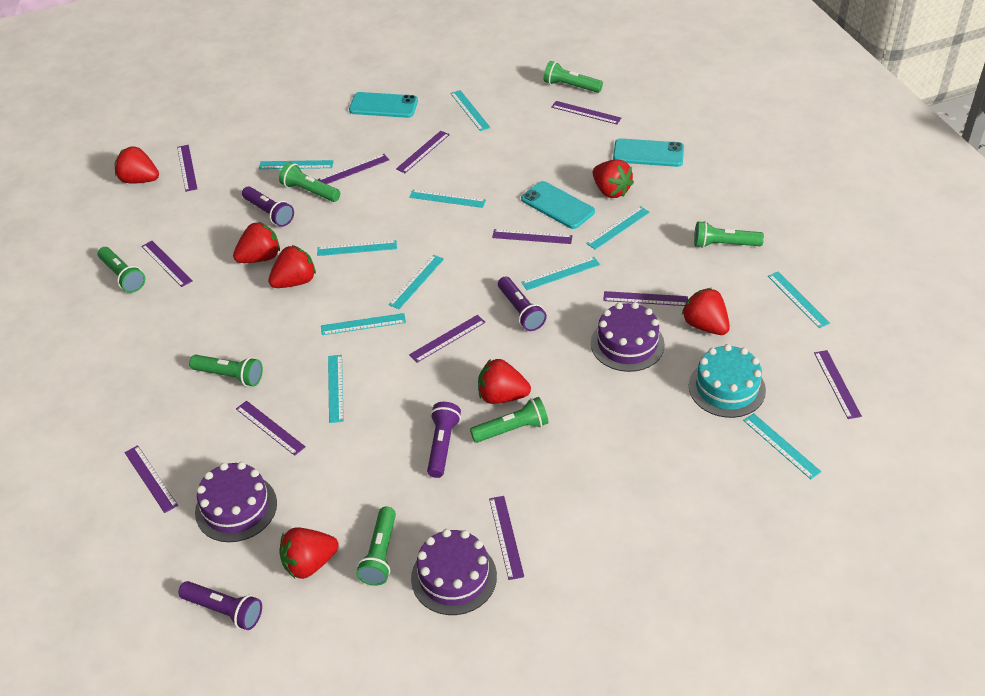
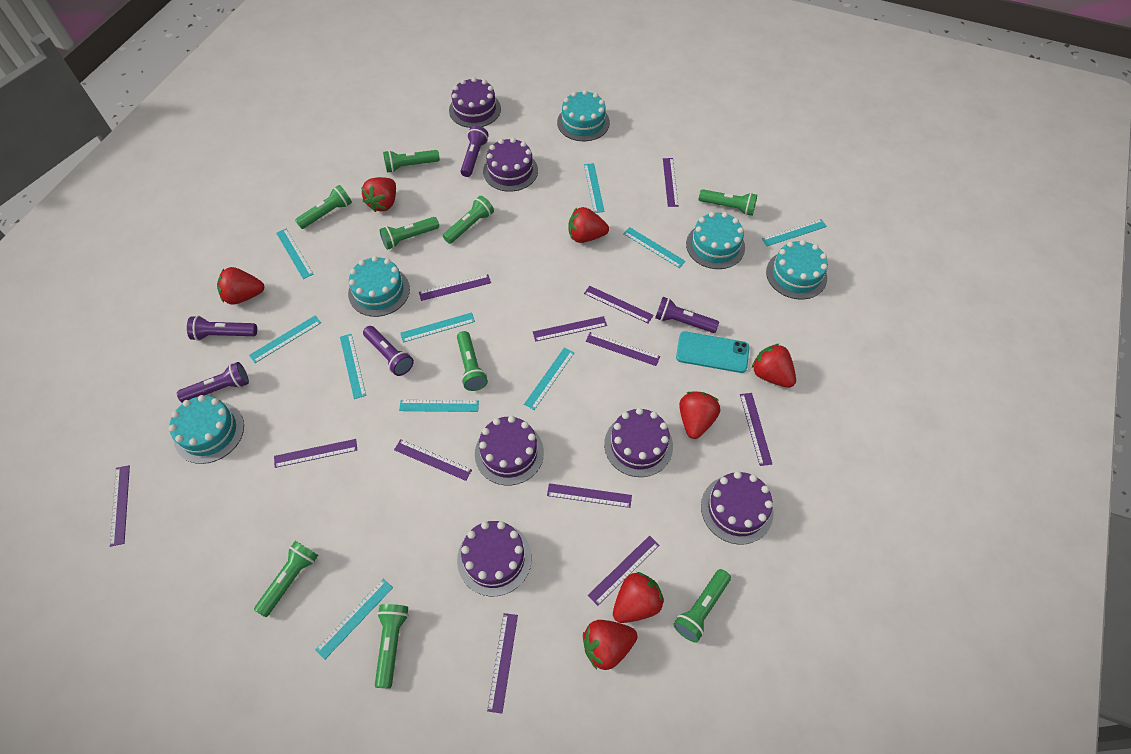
green flashlight: 7 -> 9
purple cake: 3 -> 6
purple flashlight: 4 -> 5
turquoise cake: 1 -> 5
turquoise phone: 3 -> 1
turquoise ruler: 11 -> 10

